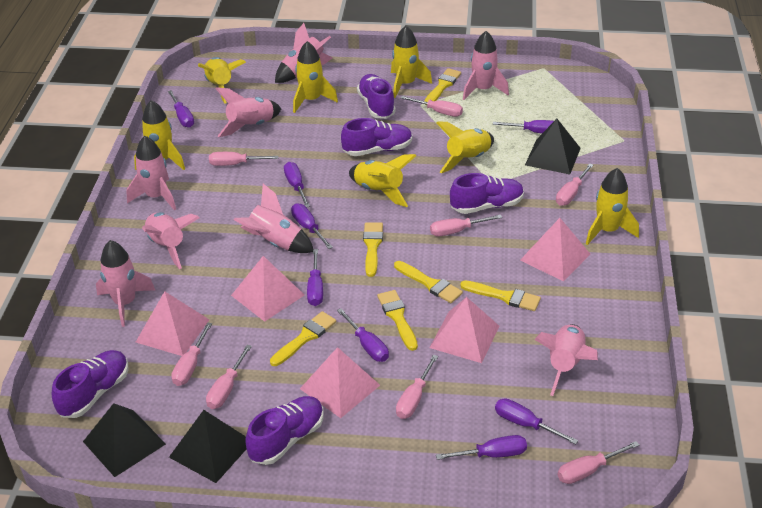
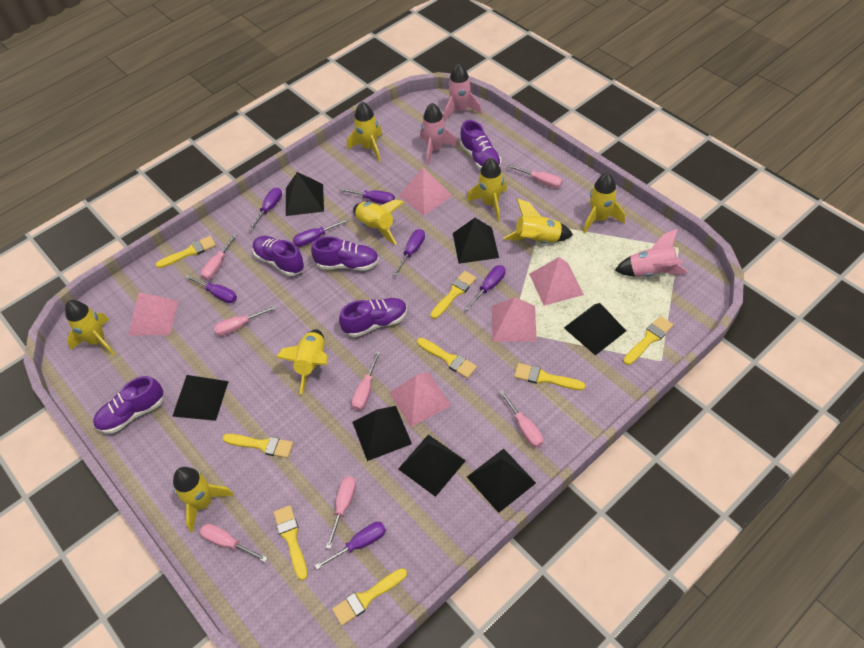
black pyramid: 3 -> 7
pink rocket: 8 -> 3
pink screwdriver: 8 -> 7
purple screwdriver: 8 -> 7
yellow brush: 6 -> 8
yellow rocket: 7 -> 8

